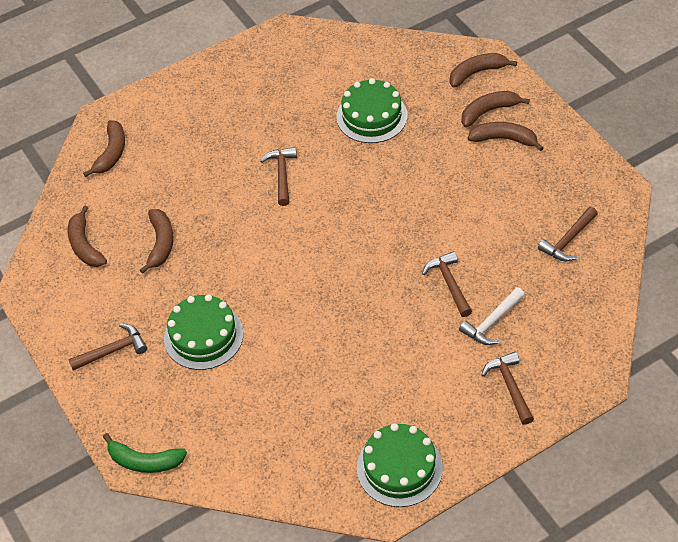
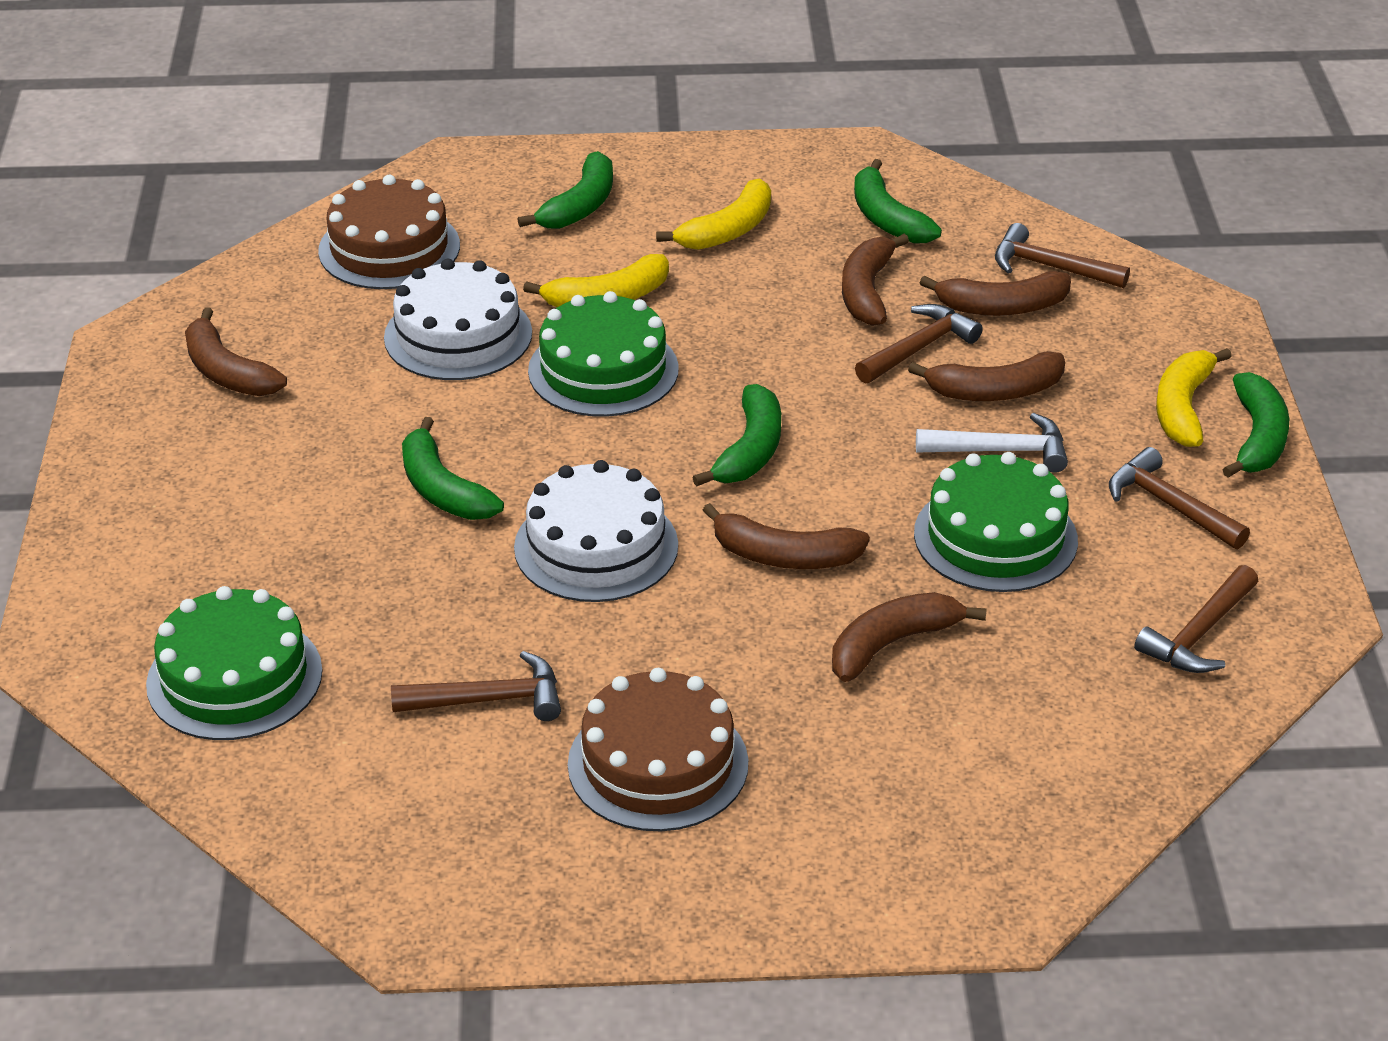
brown cake: 0 -> 2
green banana: 1 -> 5
white cake: 0 -> 2
yellow banana: 0 -> 3

